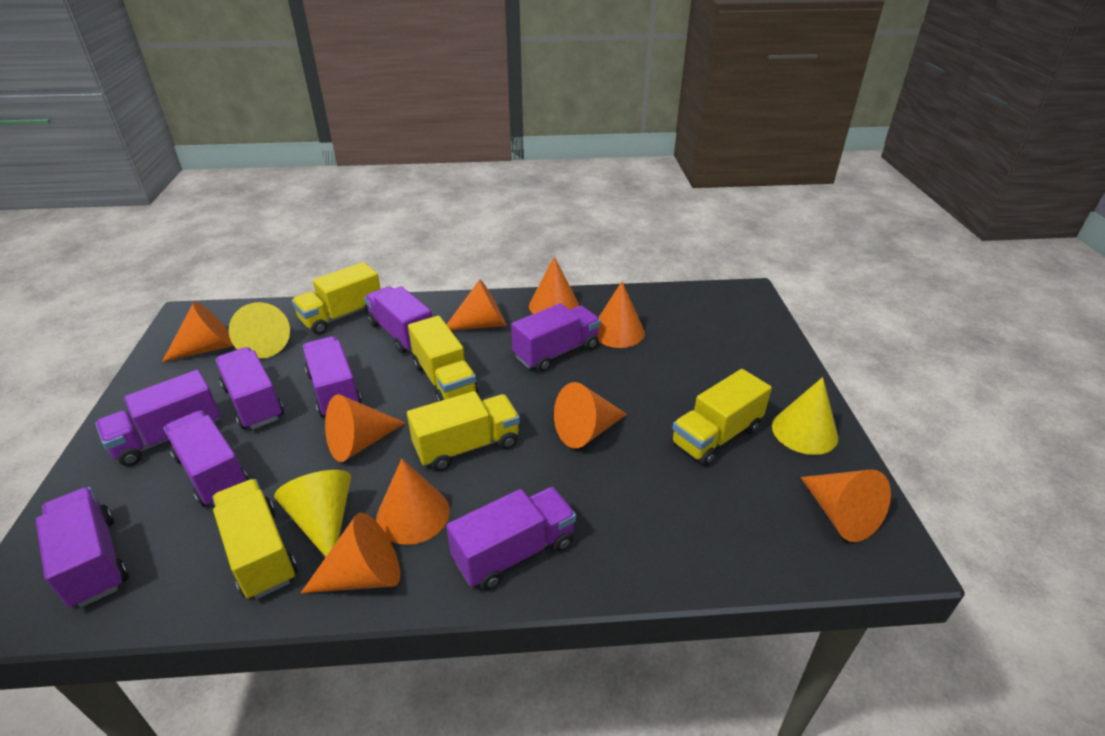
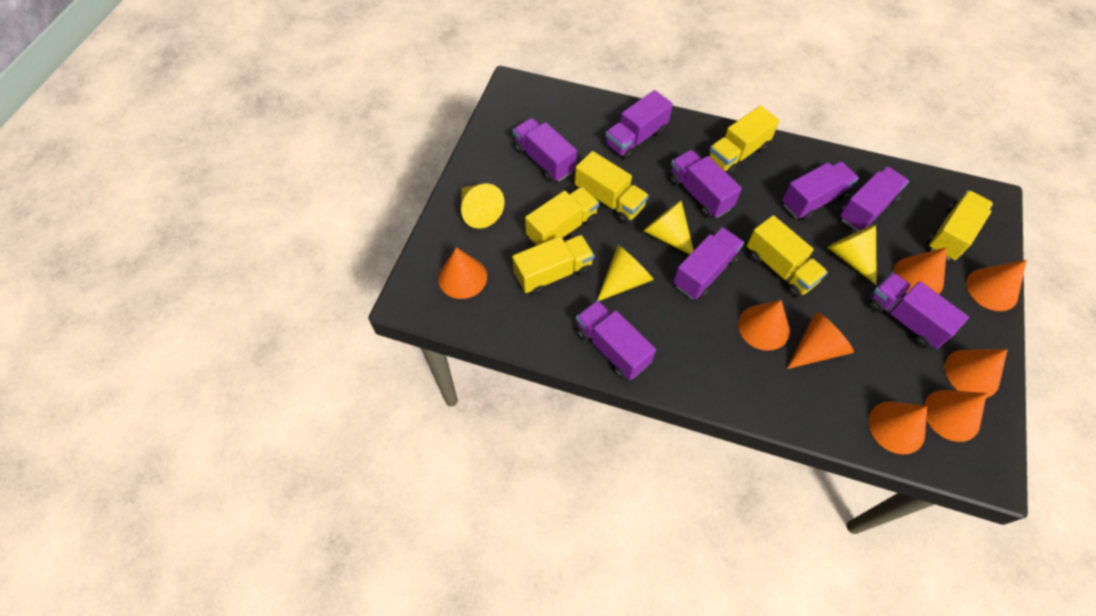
orange cone: 9 -> 8
yellow cone: 3 -> 4
yellow truck: 5 -> 6

